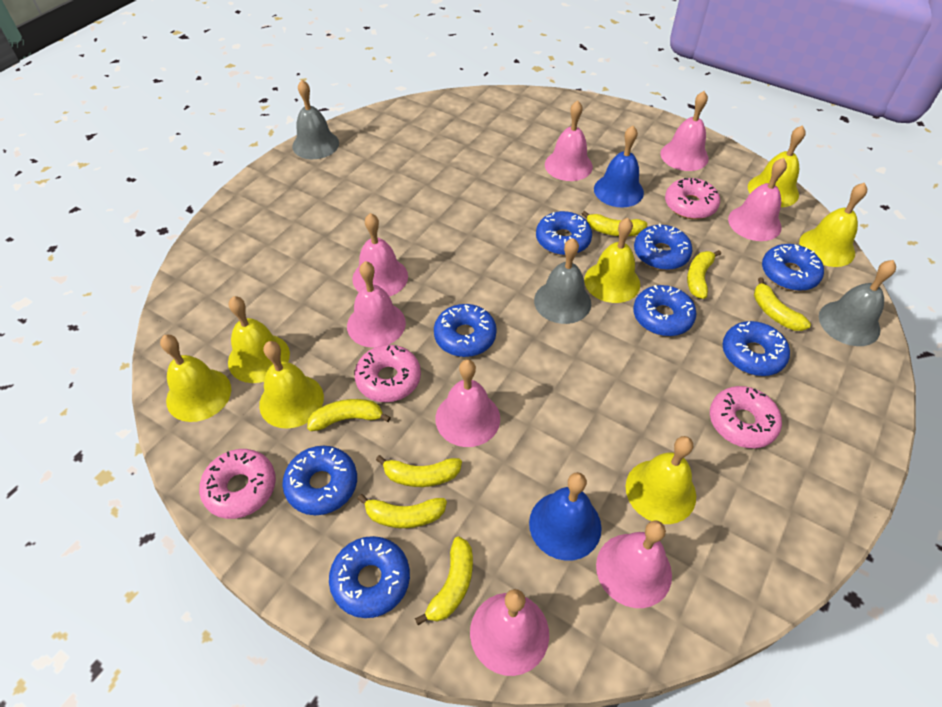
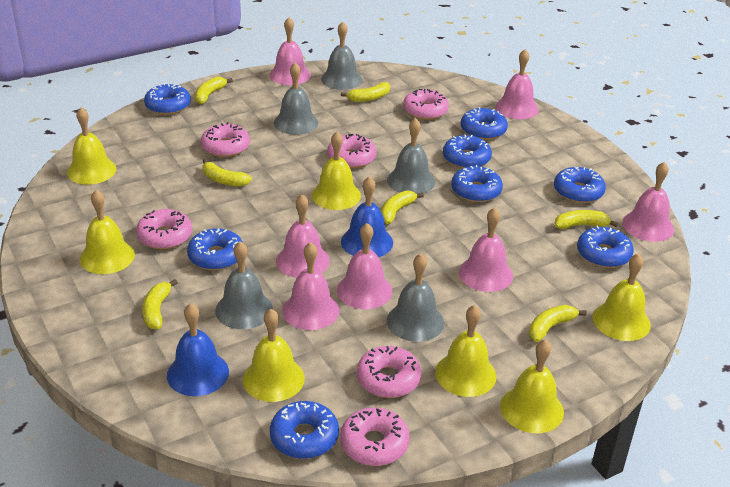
grey bell: 3 -> 5
pink bell: 8 -> 7
pink donut: 4 -> 6

